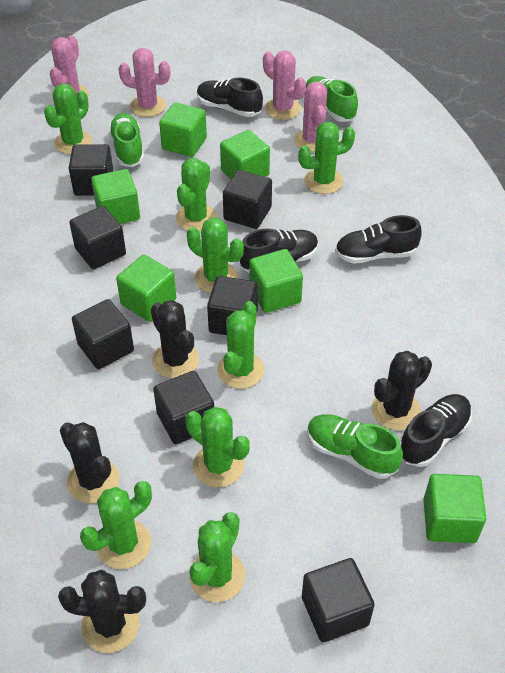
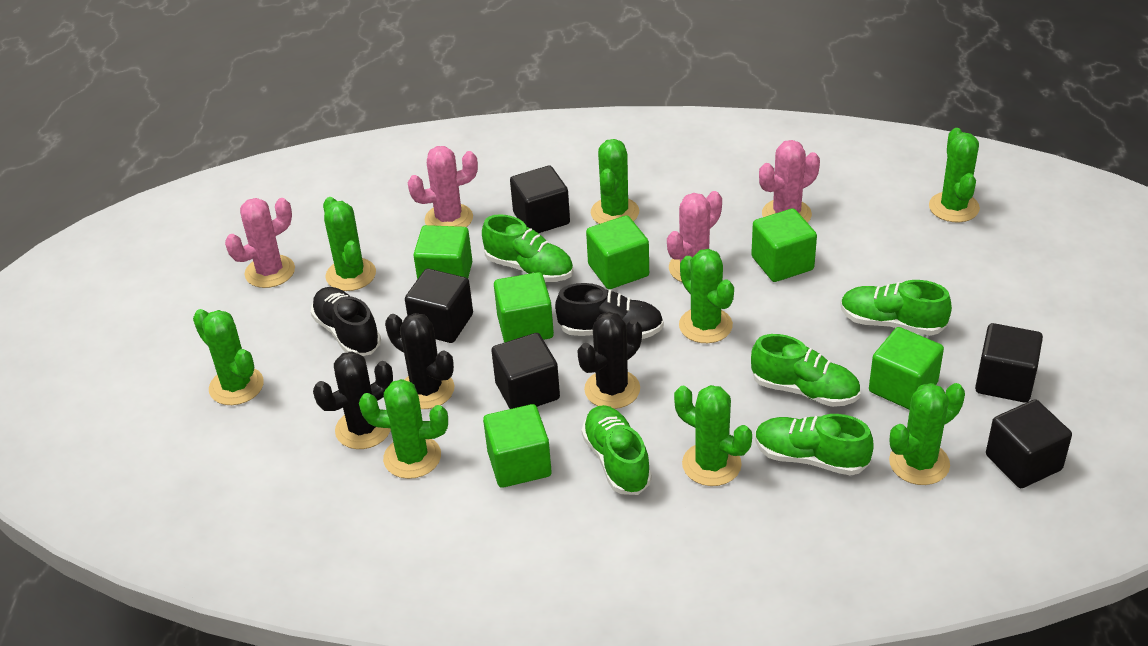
black cactus: 4 -> 3
black cube: 7 -> 5
black shoe: 4 -> 2
green shoe: 3 -> 5

